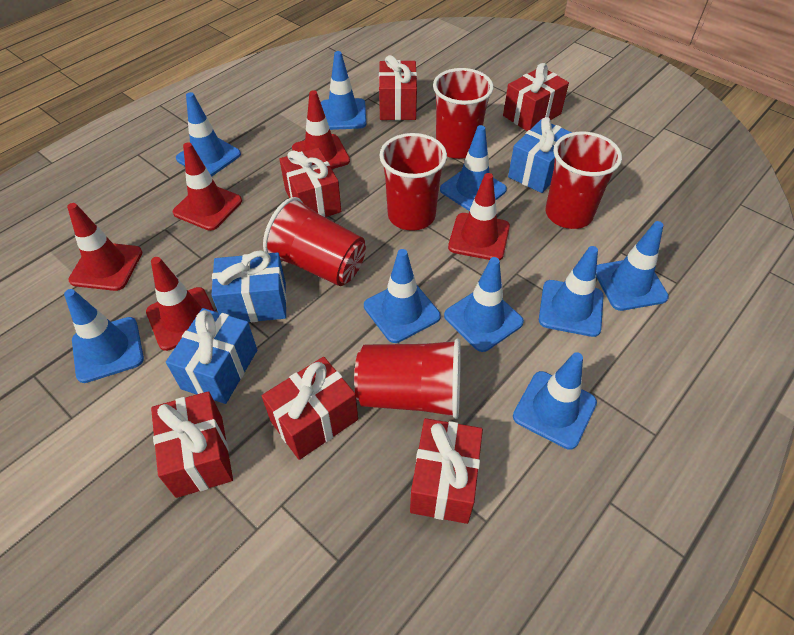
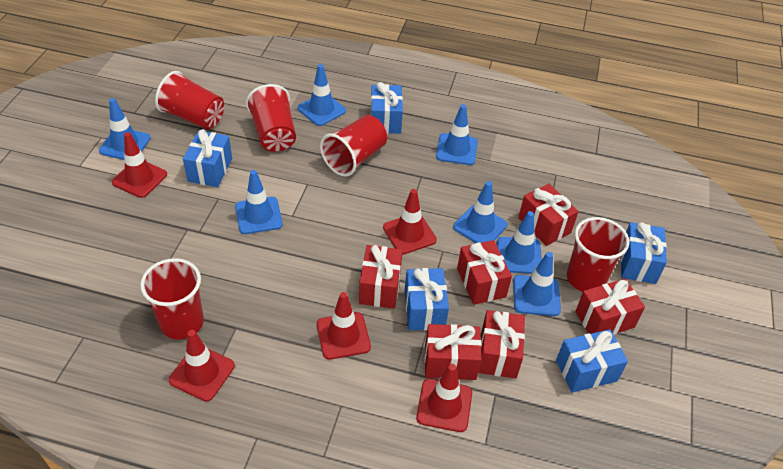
blue gift: 3 -> 5
blue traffic cone: 9 -> 7

